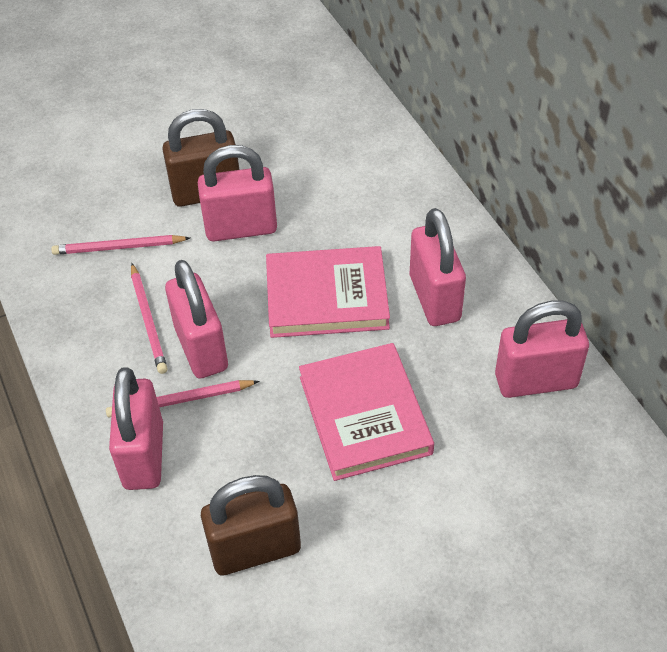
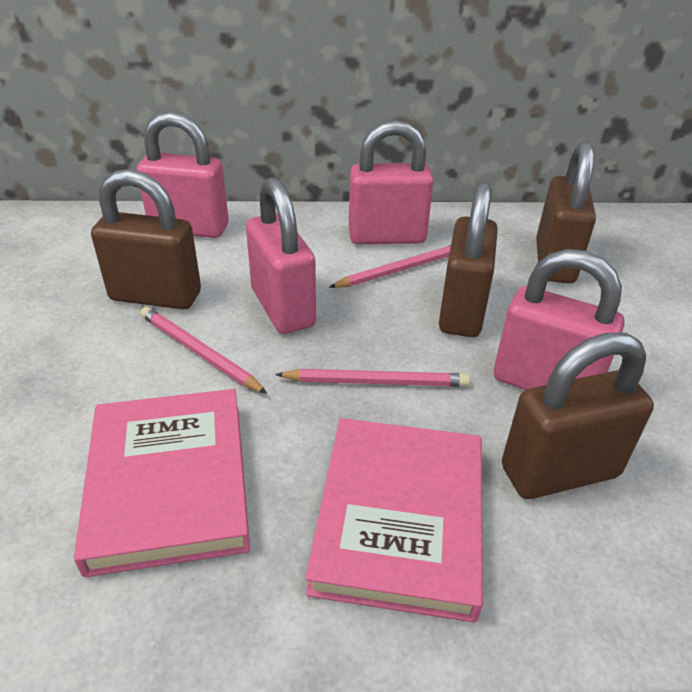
brown padlock: 2 -> 4
pink padlock: 5 -> 4

